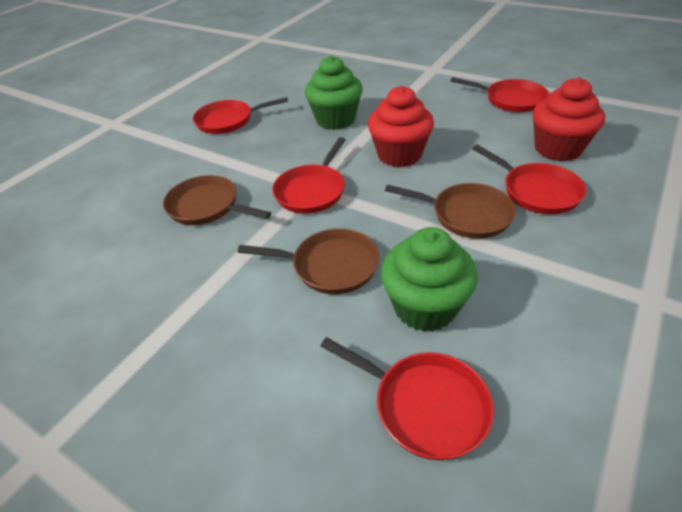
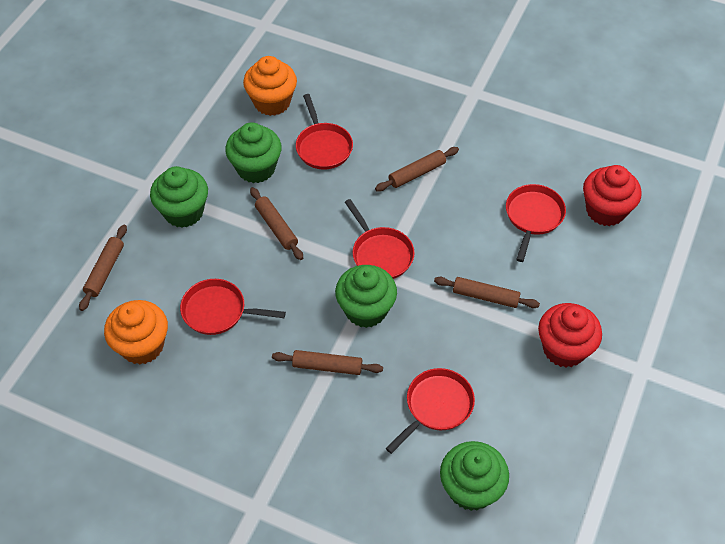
brown pan: 3 -> 0
brown rolling pin: 0 -> 5
green cupcake: 2 -> 4
orange cupcake: 0 -> 2

